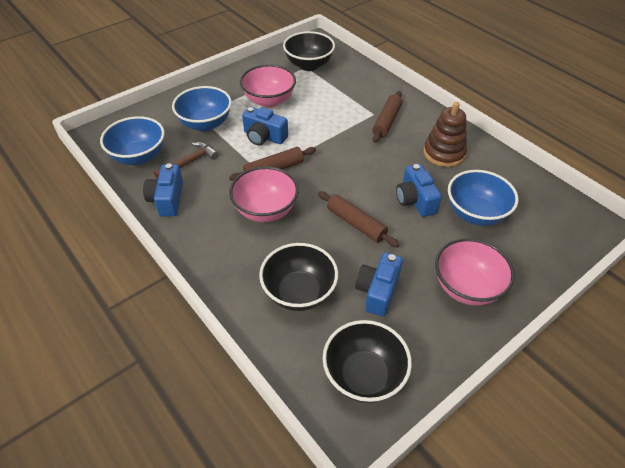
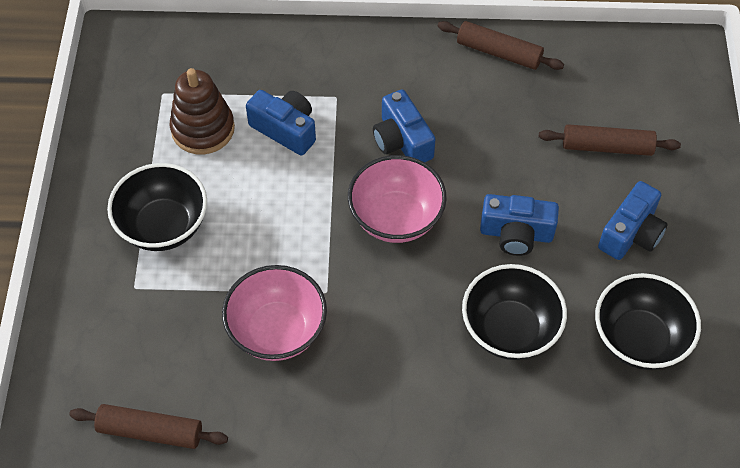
blue bowl: 3 -> 0
brown hammer: 1 -> 0
pink bowl: 3 -> 2

